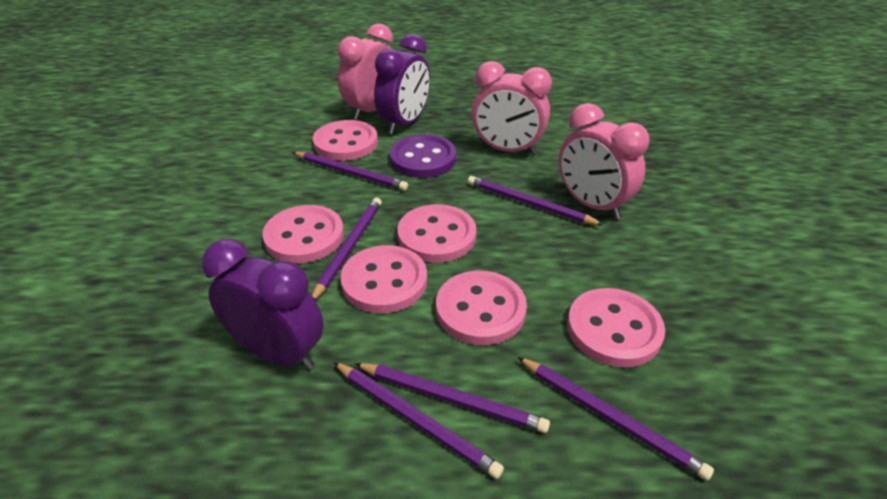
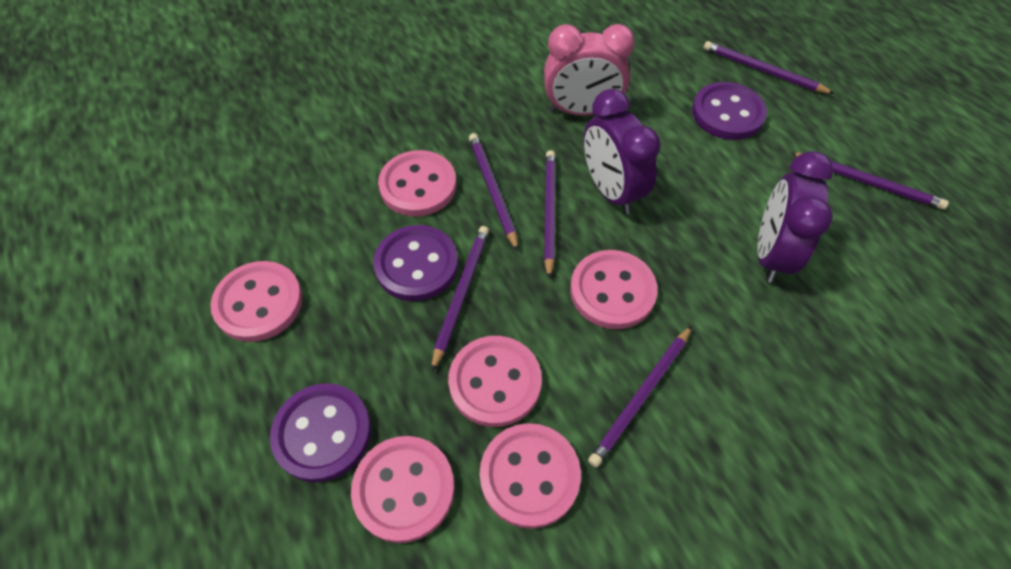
pink clock: 3 -> 1
purple button: 1 -> 3

